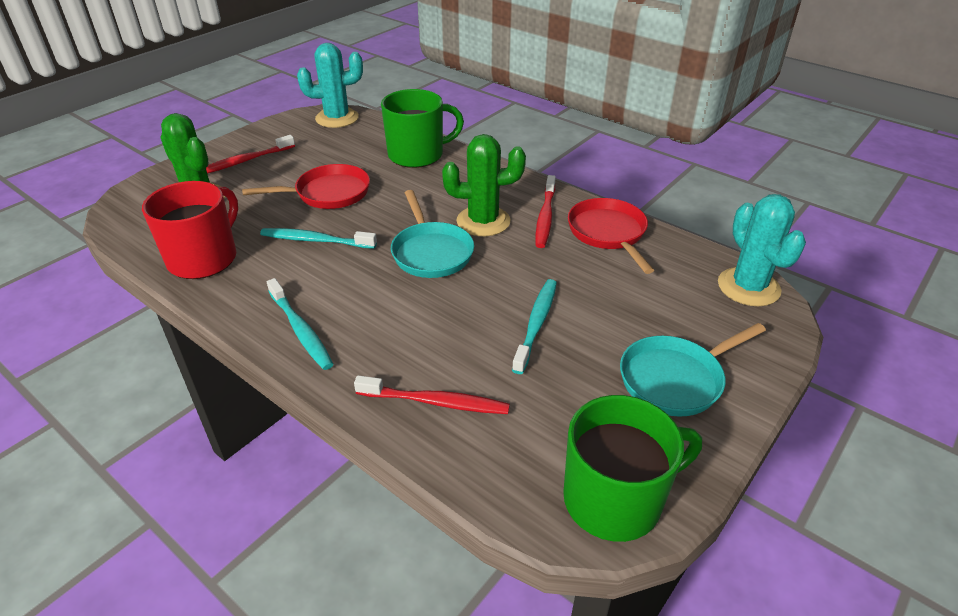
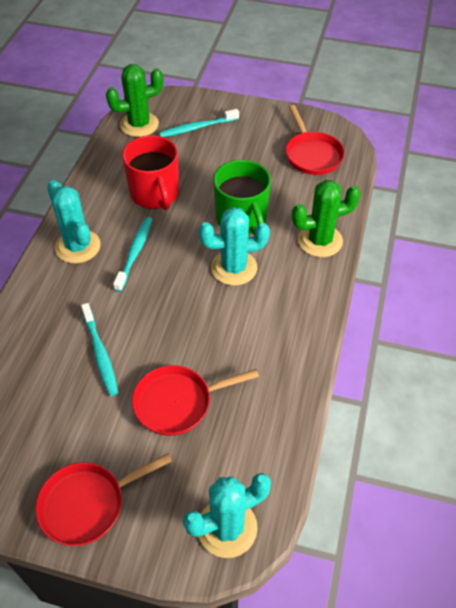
green mug: 2 -> 1
red pan: 2 -> 3
red toothbrush: 3 -> 0
turquoise cactus: 2 -> 3
turquoise pan: 2 -> 0

